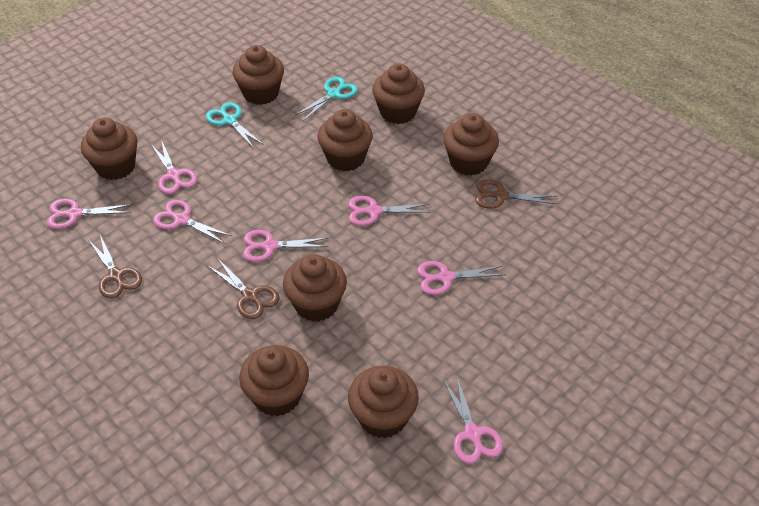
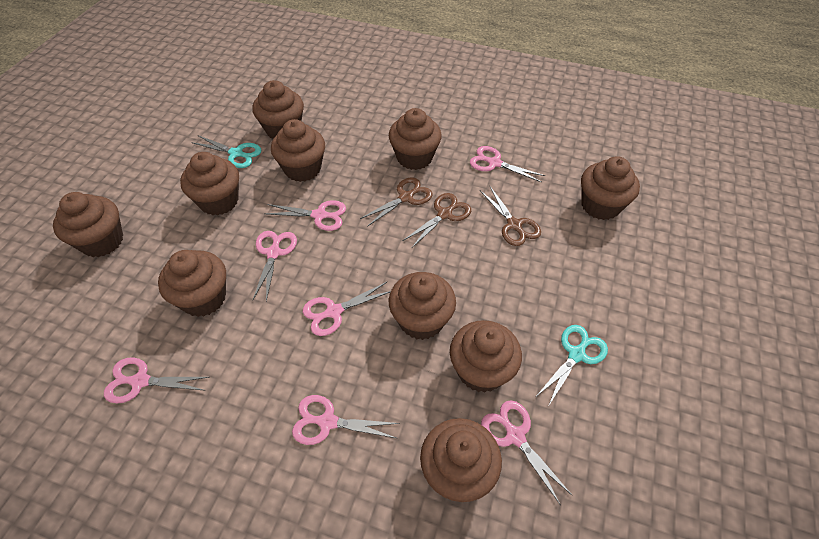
brown cupcake: 8 -> 10

